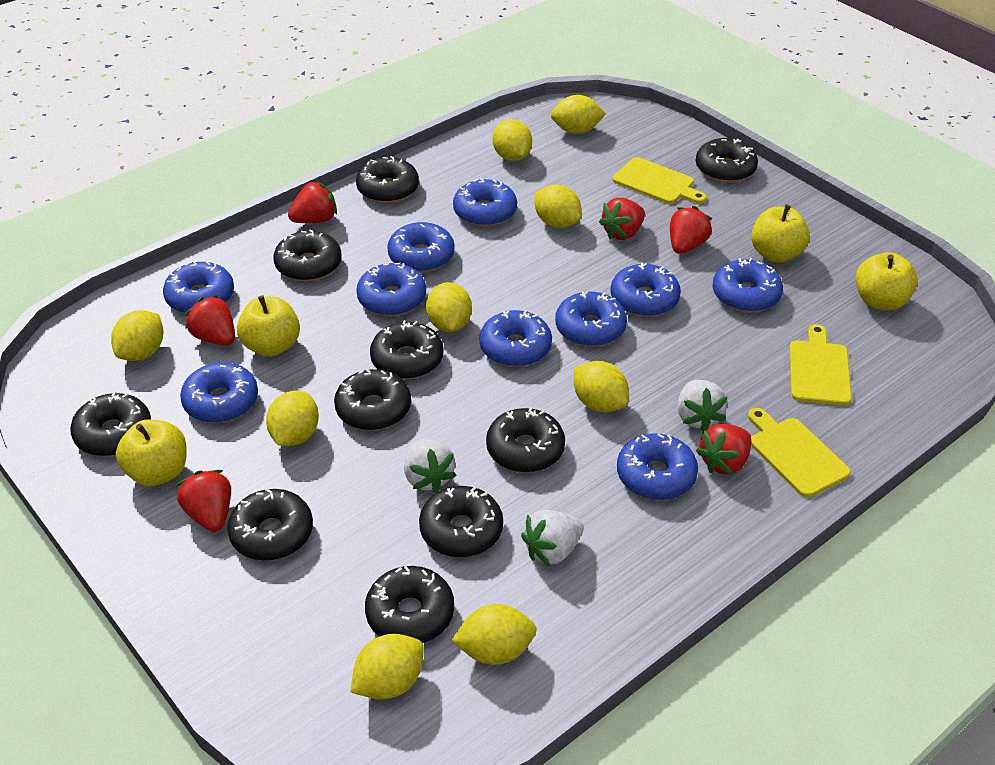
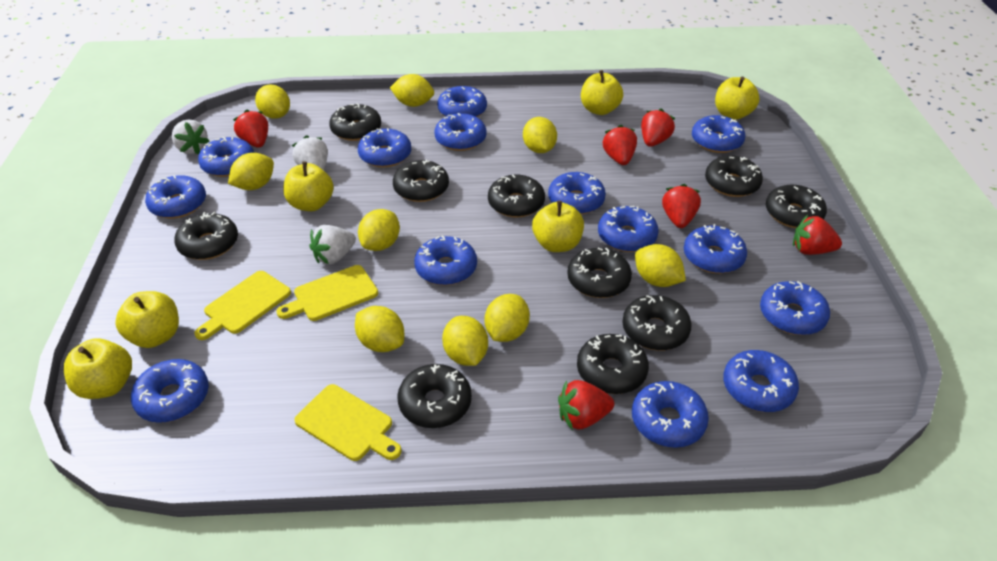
blue donut: 10 -> 14
yellow apple: 4 -> 6

